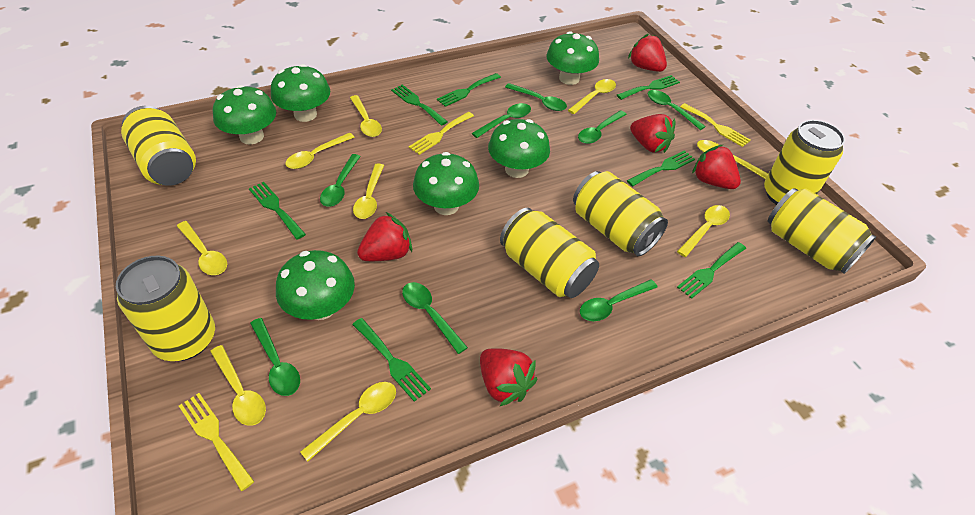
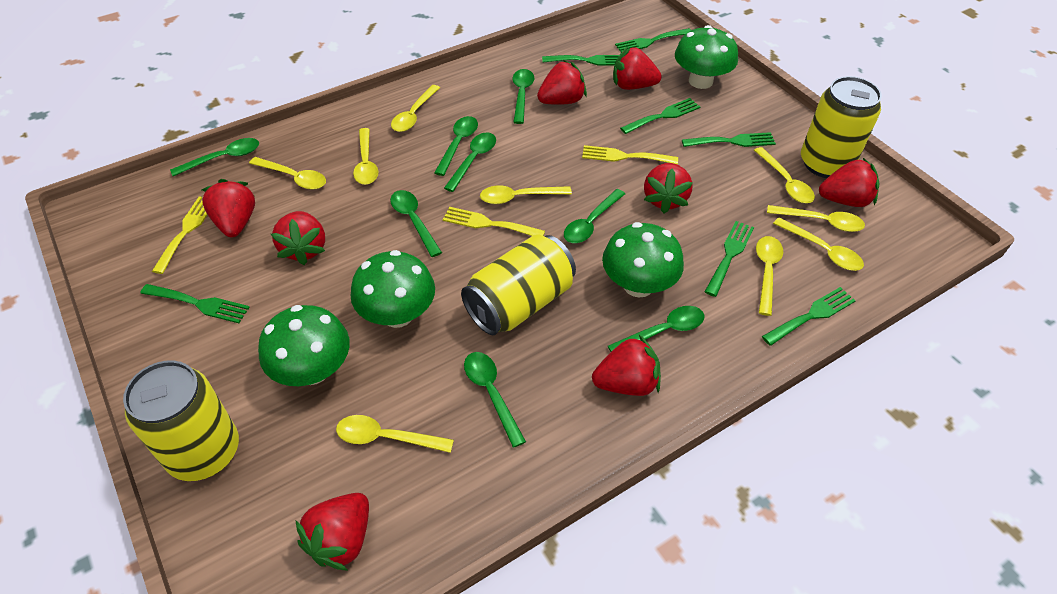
green mushroom: 6 -> 4
red strawberry: 5 -> 8
yellow can: 6 -> 3

